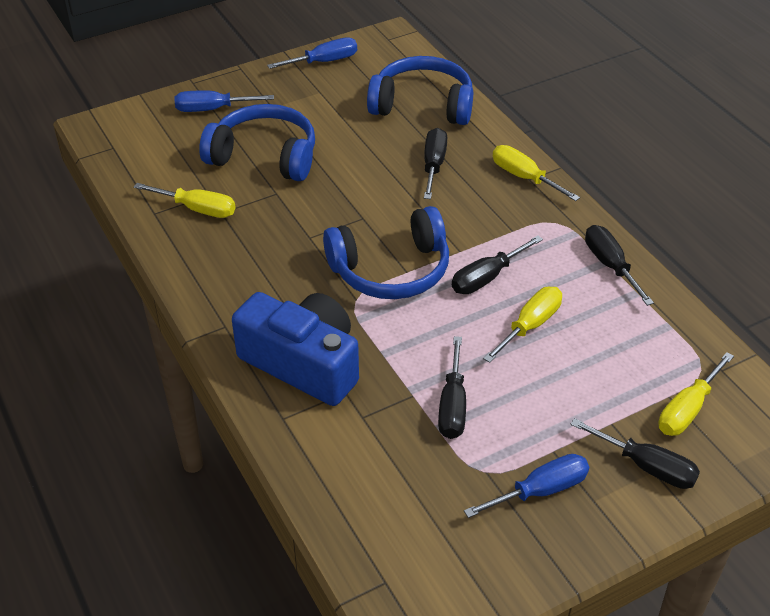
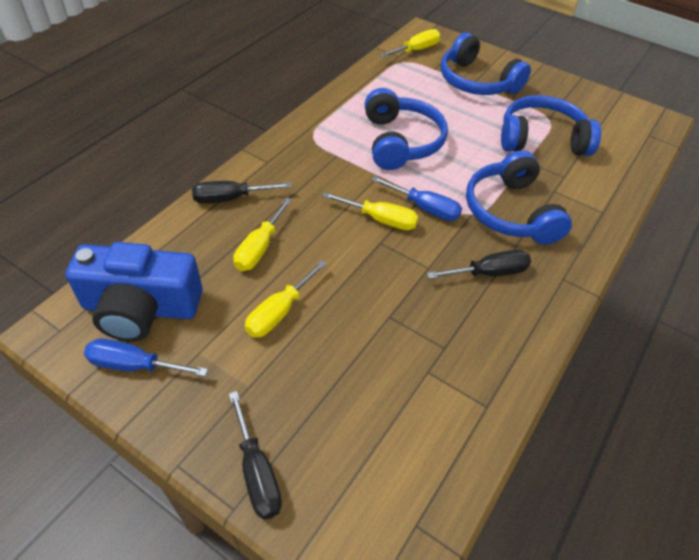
black screwdriver: 5 -> 3
blue headphones: 3 -> 4
blue screwdriver: 3 -> 2

